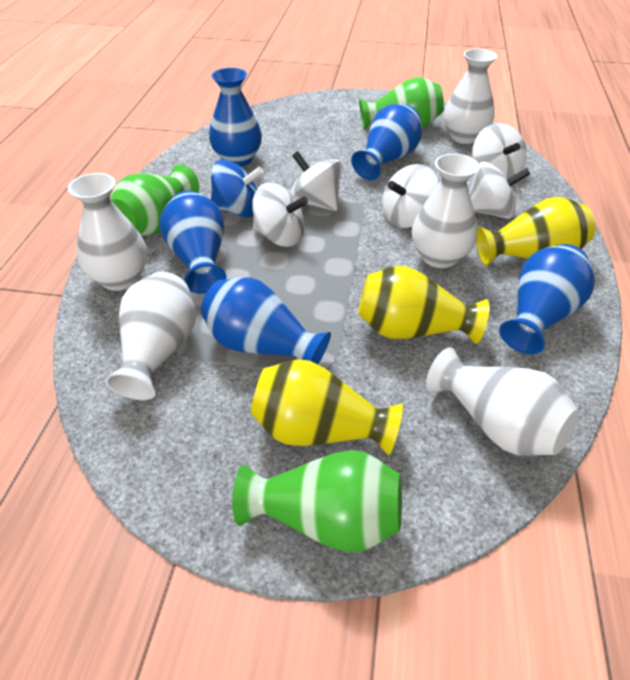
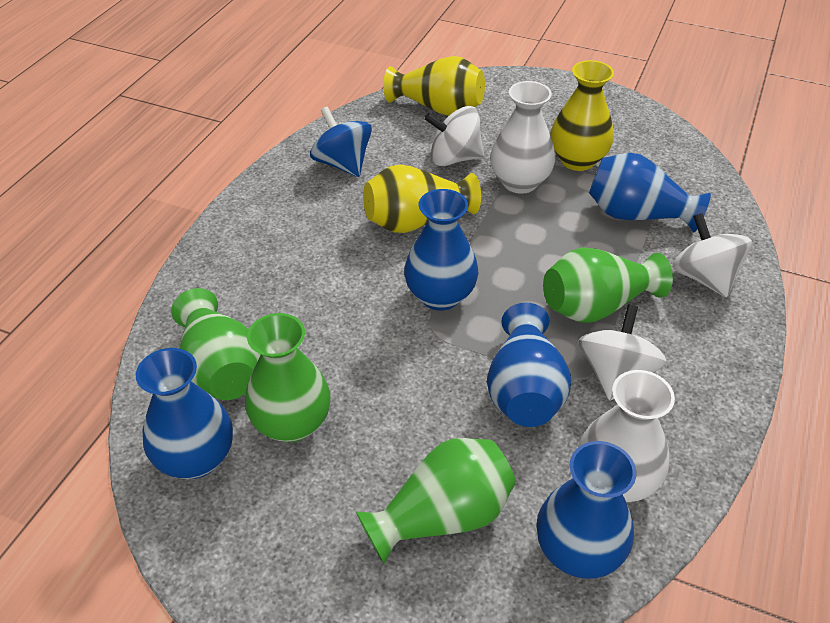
green vase: 3 -> 4
white spinning top: 5 -> 3
white vase: 5 -> 2

